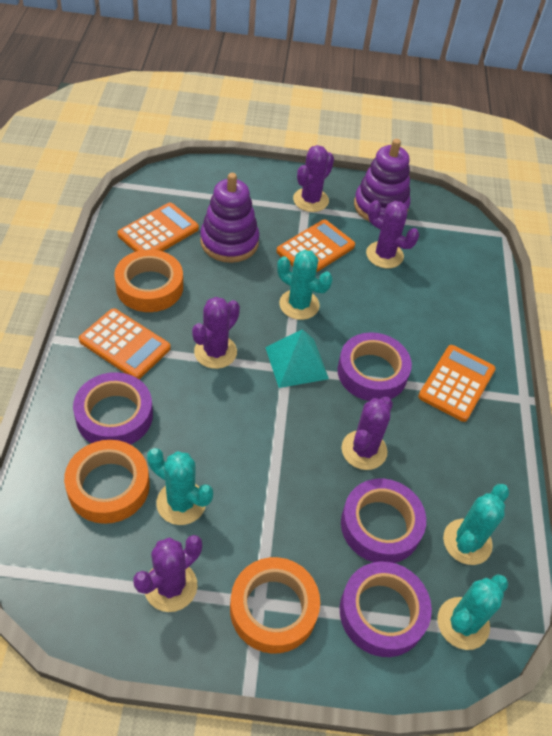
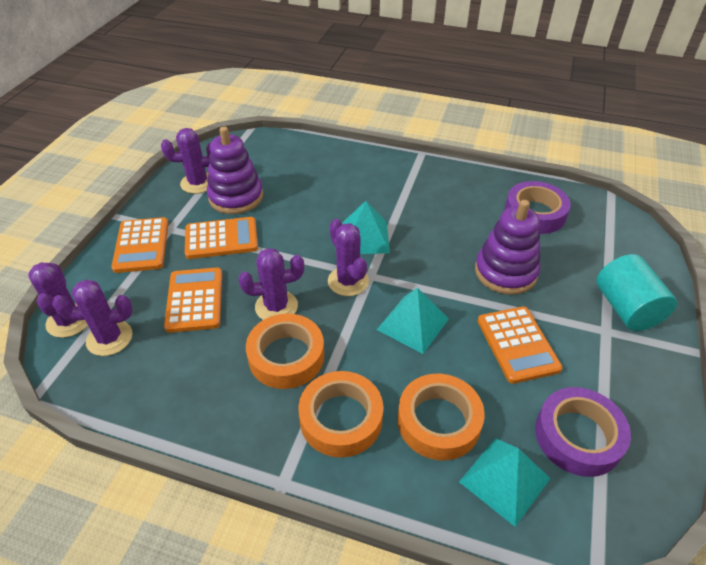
purple tape: 4 -> 2
turquoise cactus: 4 -> 0
turquoise cylinder: 0 -> 1
turquoise pyramid: 1 -> 3

